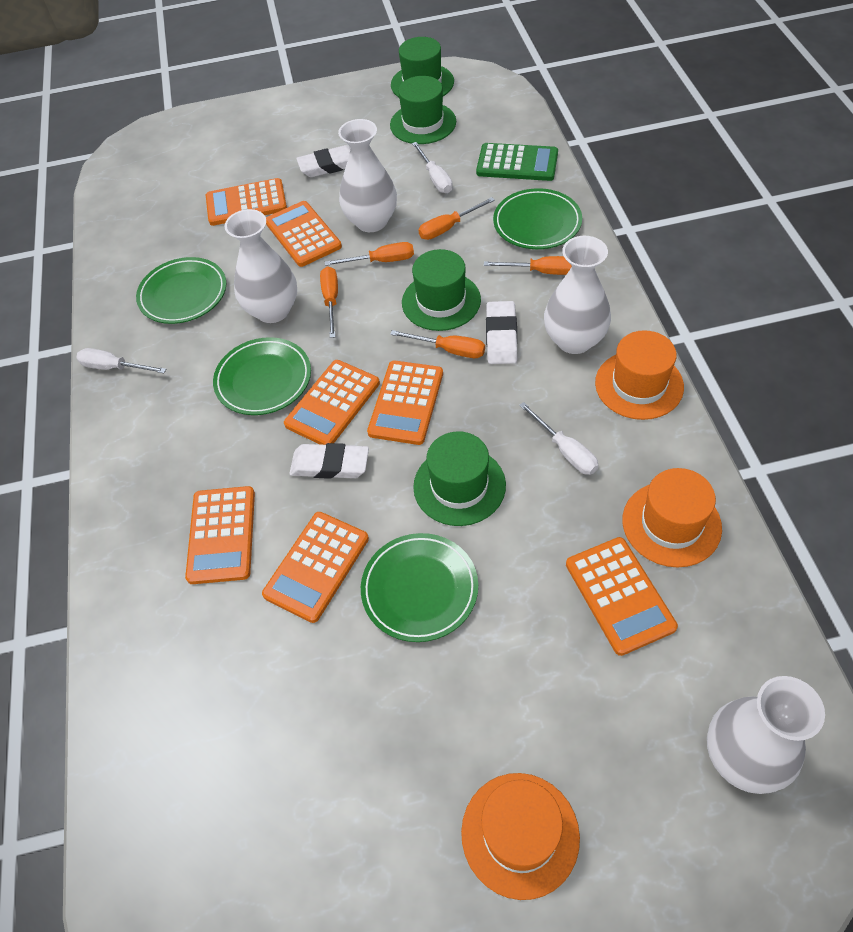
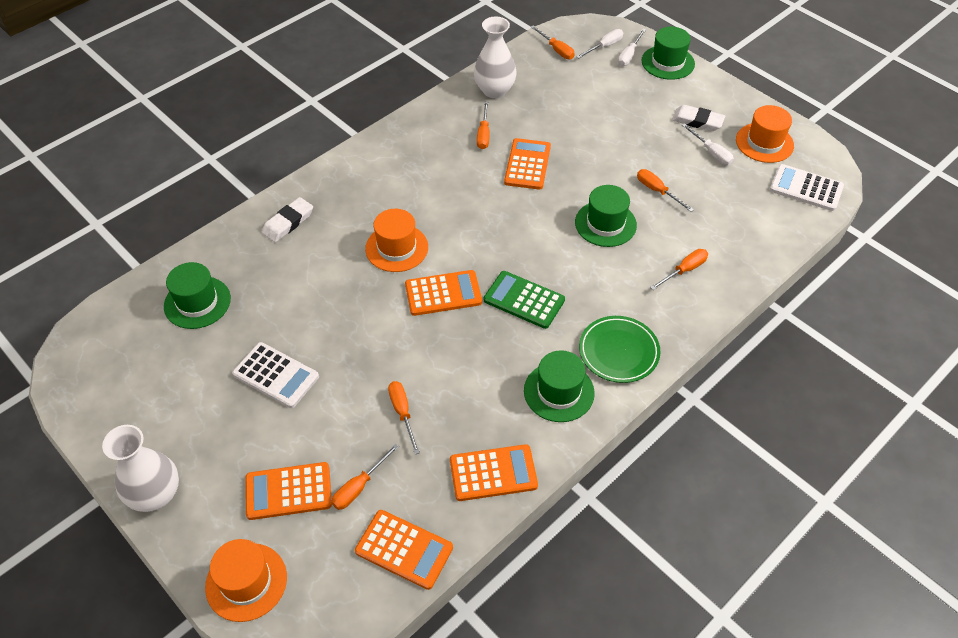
green plate: 4 -> 1
orange calculator: 7 -> 5
orange screwdriver: 5 -> 6
white calculator: 0 -> 2
white eraser: 3 -> 2
white vase: 4 -> 2

